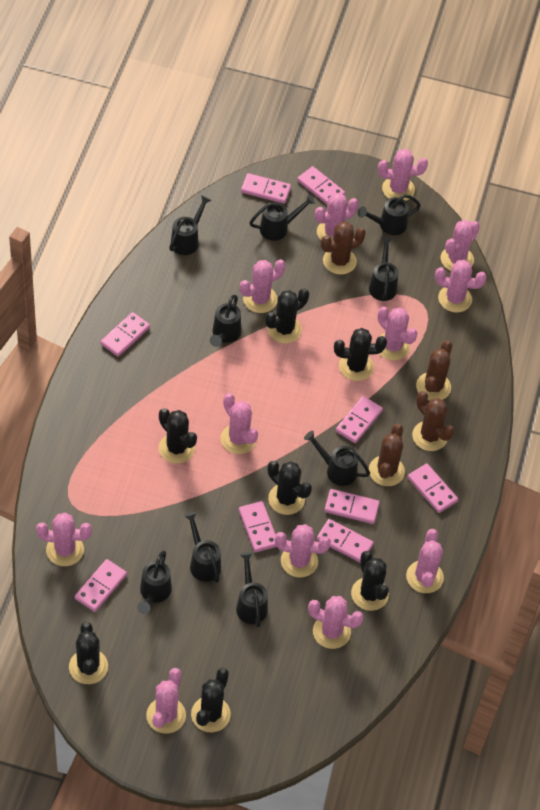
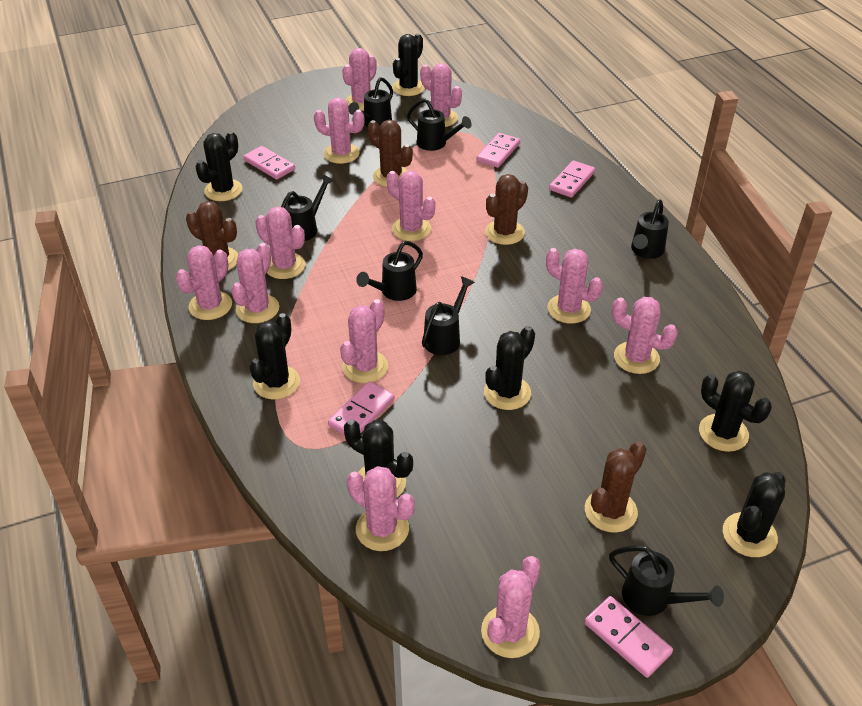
black watering can: 9 -> 7
pink domino: 9 -> 5

